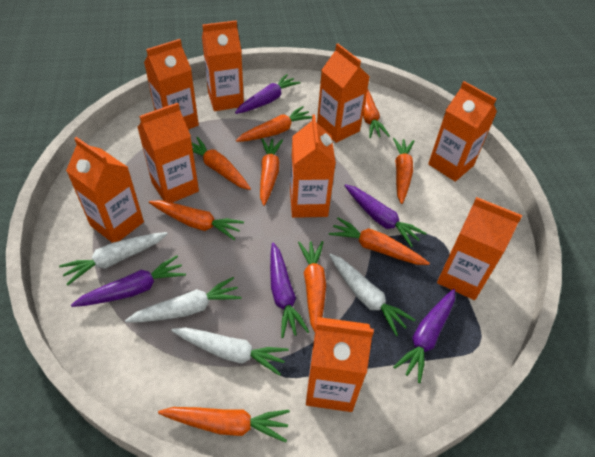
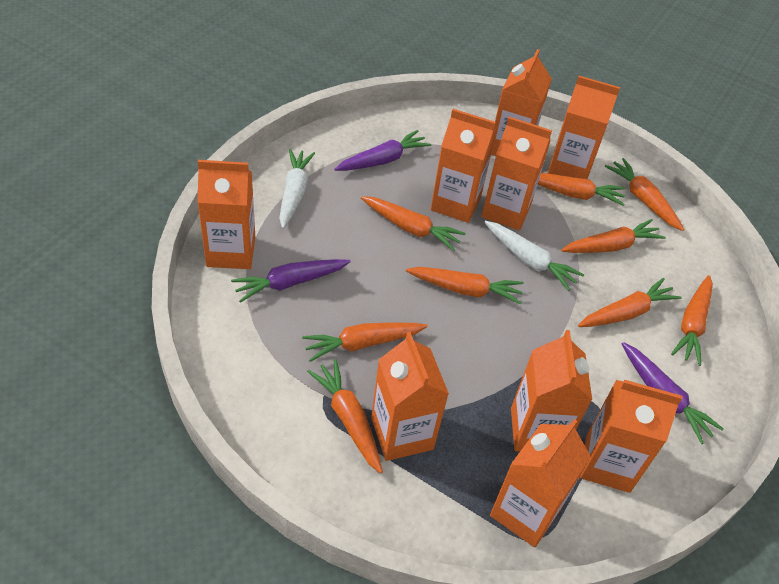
purple carrot: 5 -> 3
white carrot: 4 -> 2

